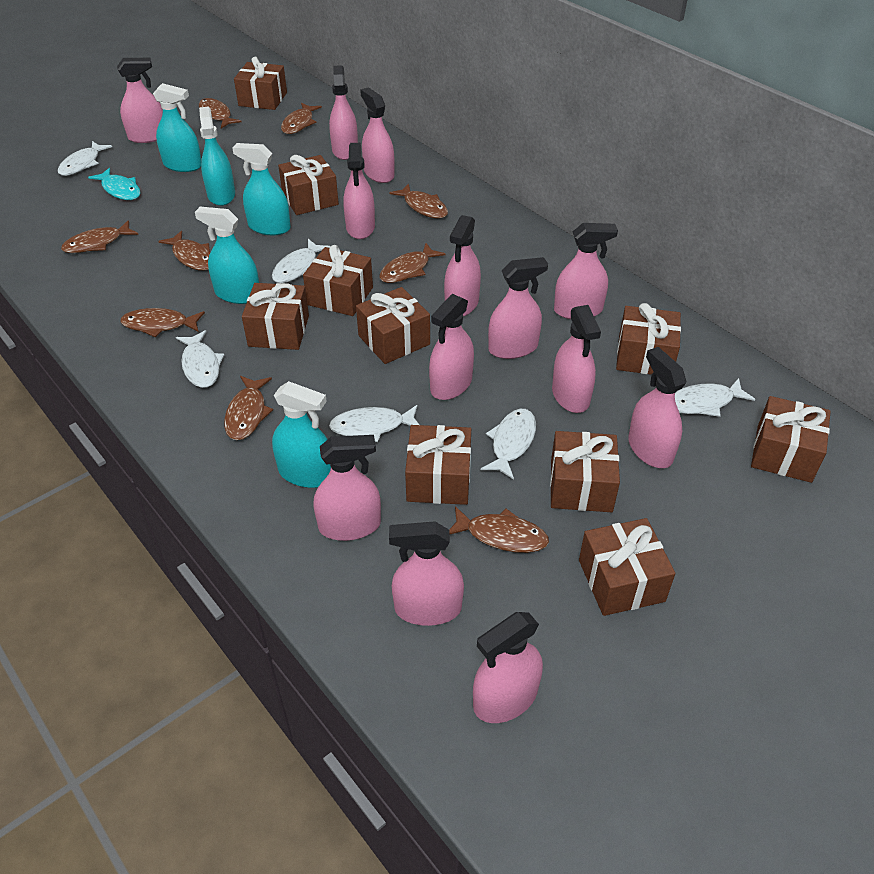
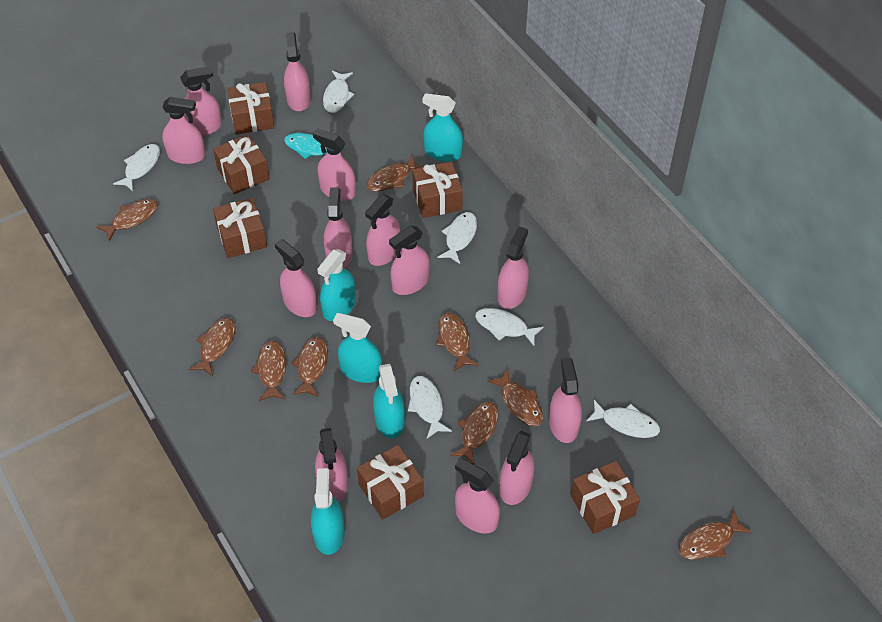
brown gift: 10 -> 6

